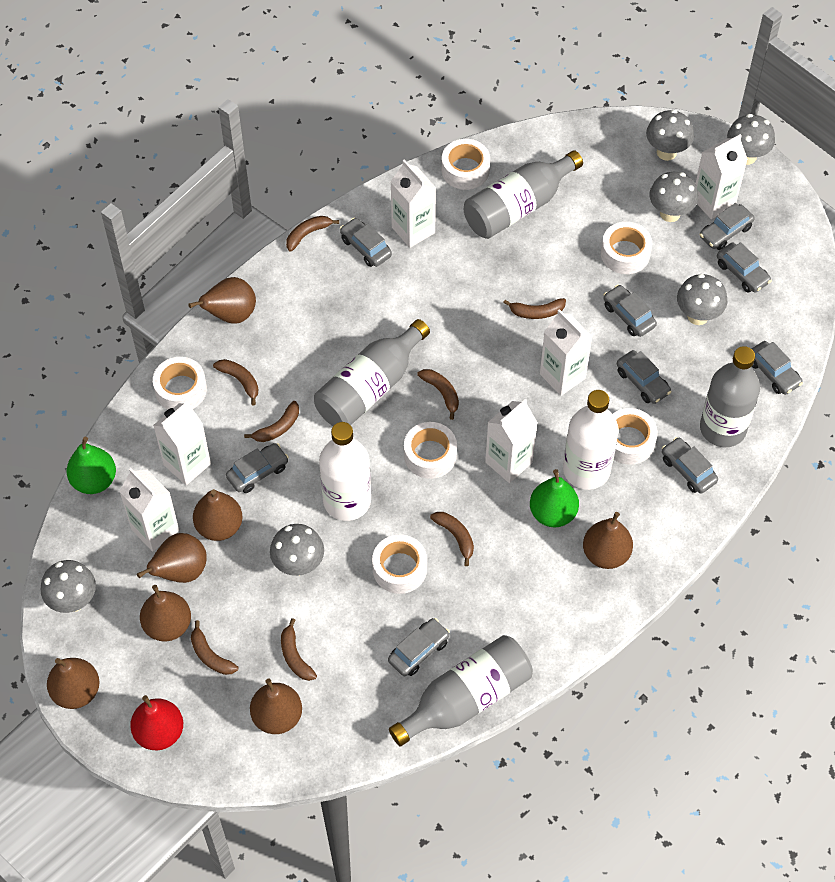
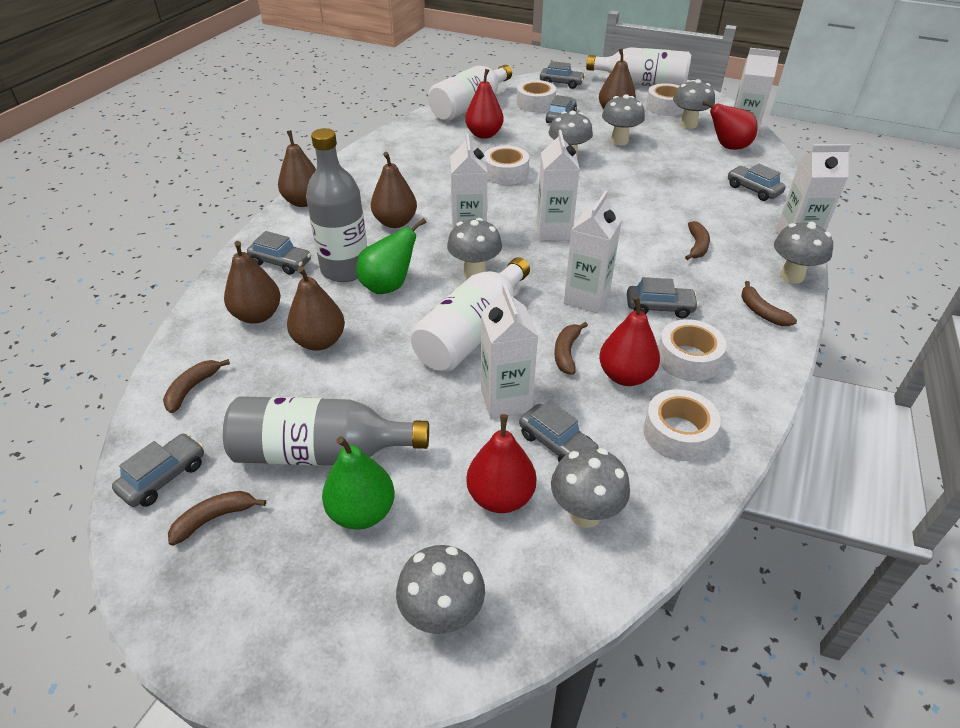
brown banana: 8 -> 5
brown pear: 7 -> 5
grey bottle: 4 -> 2
grey car: 9 -> 7
grey mushroom: 6 -> 7
red pear: 1 -> 4
white bottle: 2 -> 3
white tape: 6 -> 5

